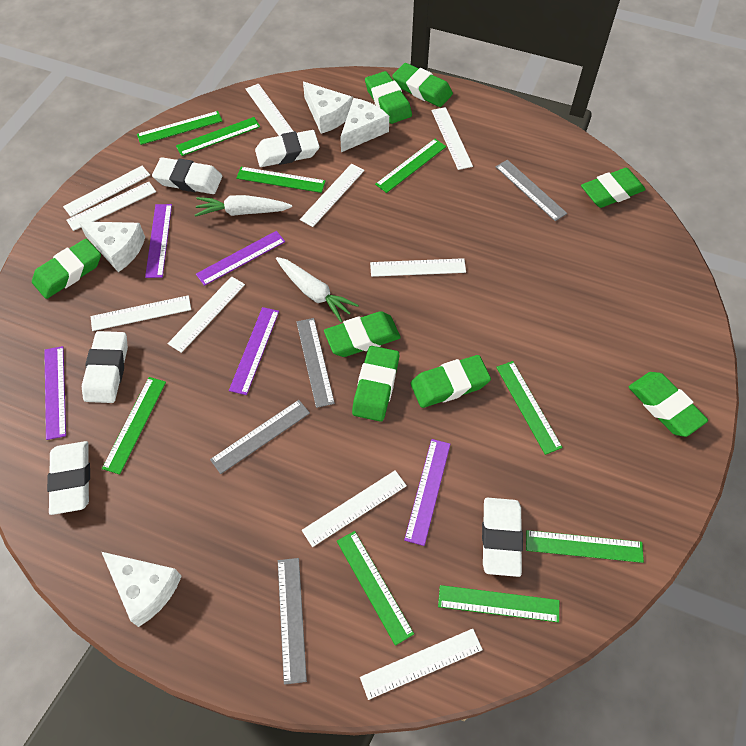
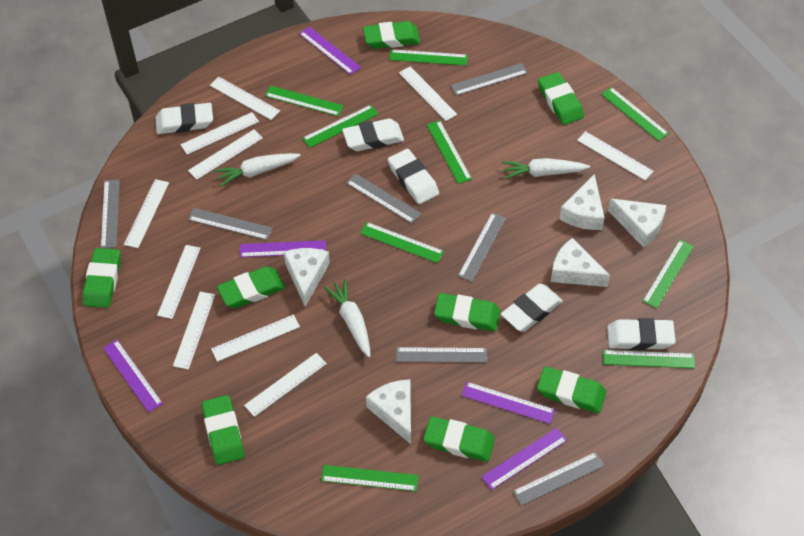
grey ruler: 4 -> 7
white carrot: 2 -> 3
white cheese: 4 -> 5

